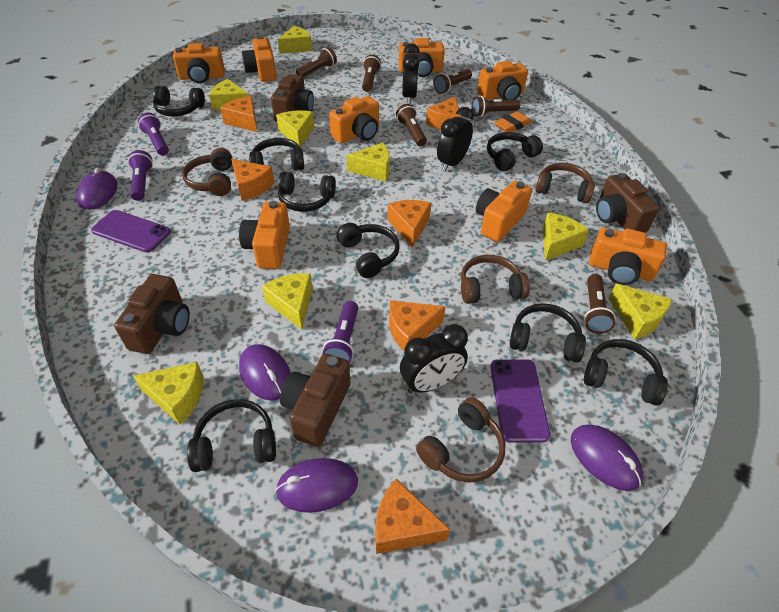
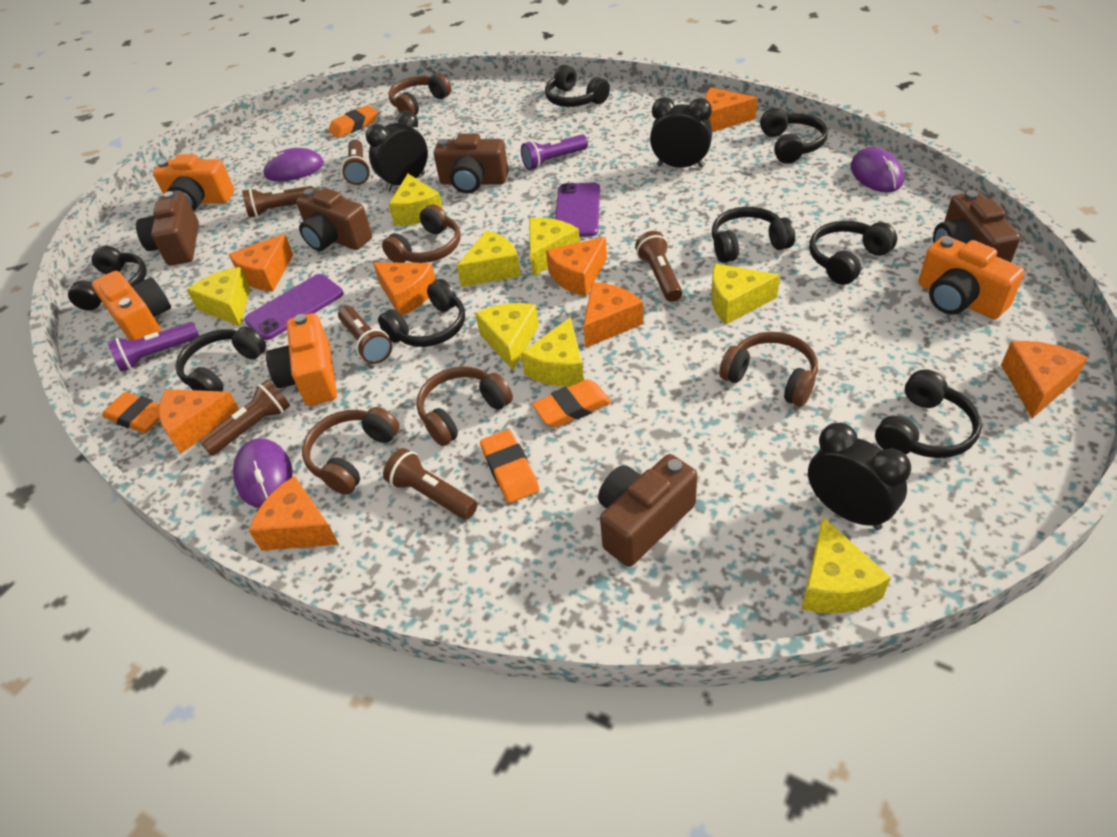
brown camera: 4 -> 5
brown headphones: 4 -> 5
orange camera: 8 -> 4
orange cheese: 6 -> 8
orange eraser: 1 -> 4
purple flashlight: 3 -> 2
purple mouse: 4 -> 3

